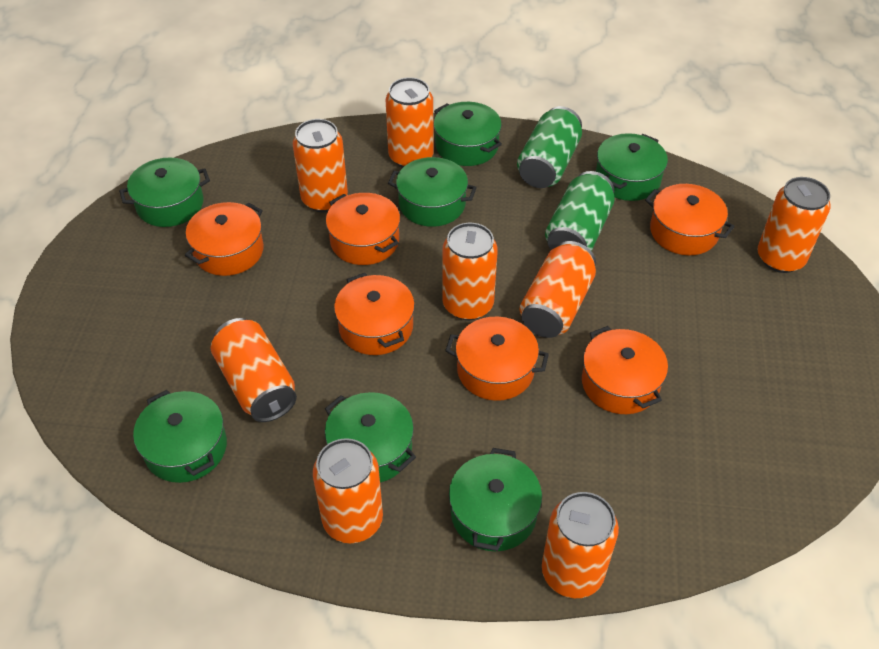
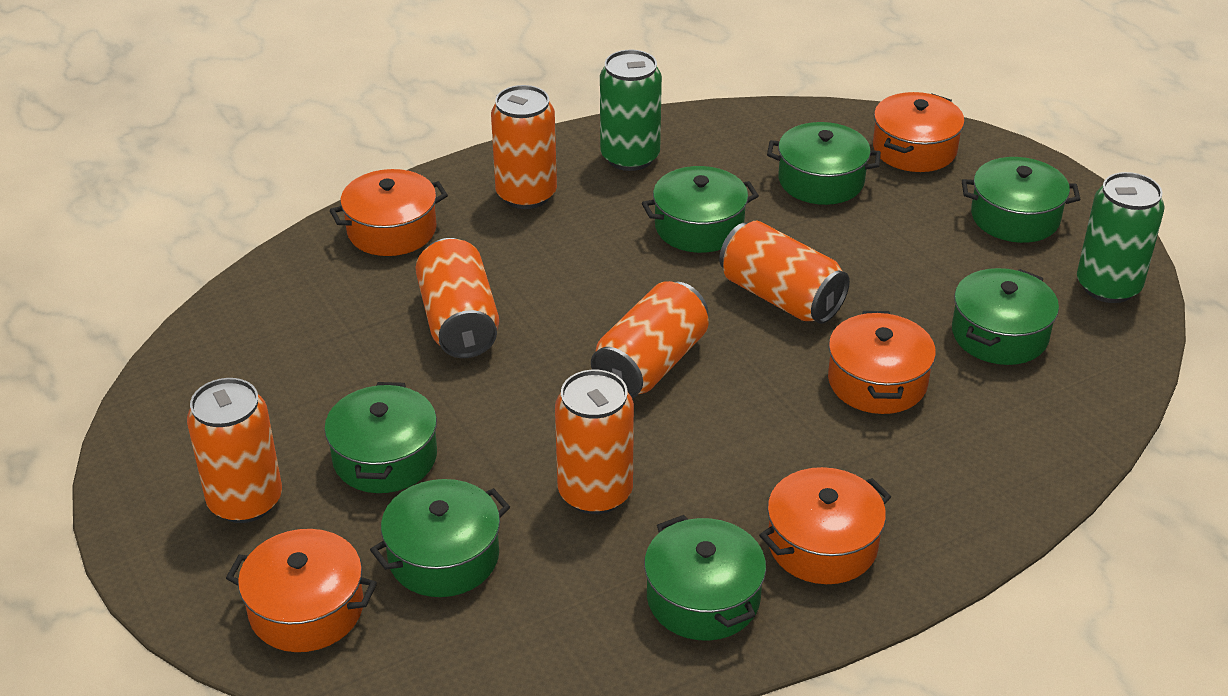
orange can: 8 -> 6
orange pot: 6 -> 5

